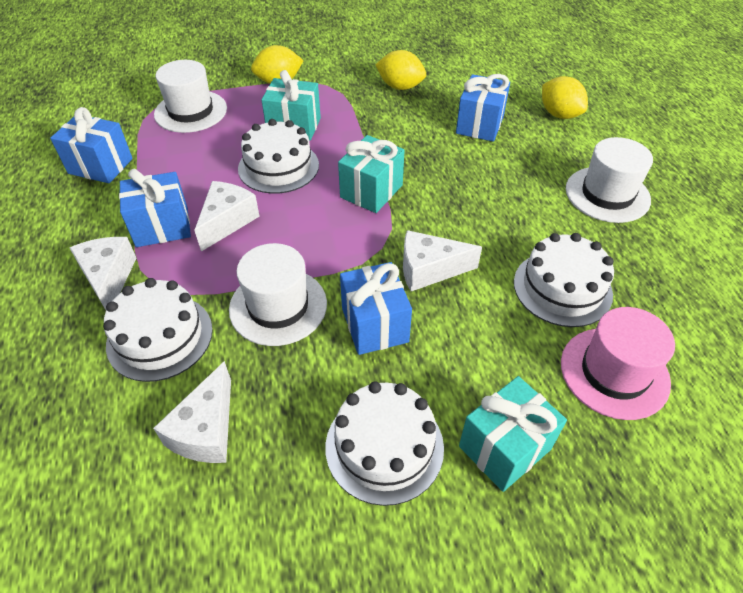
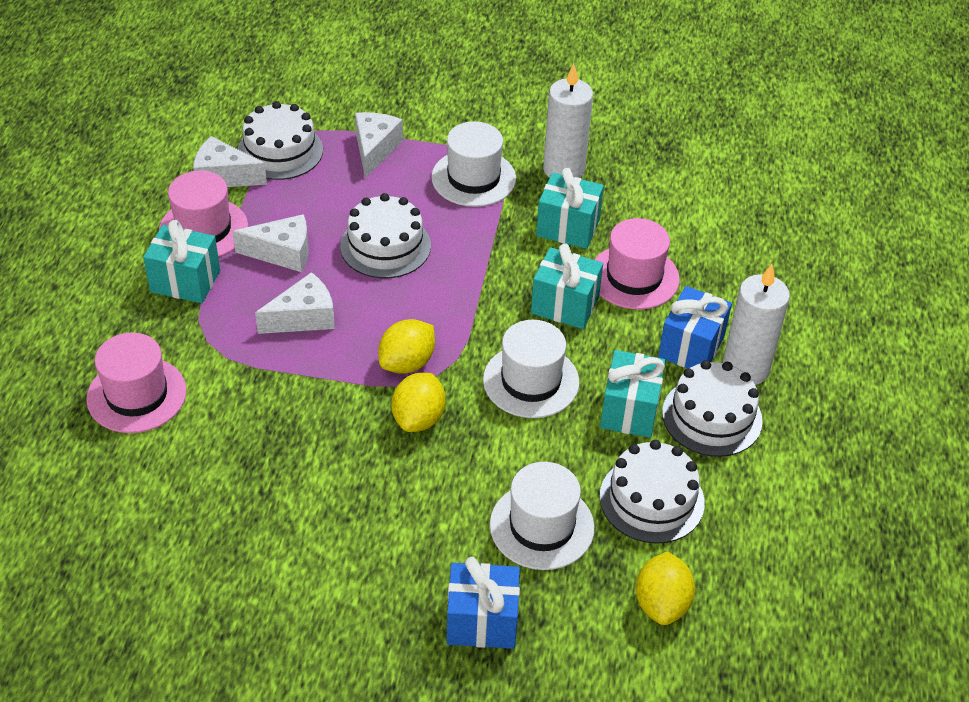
blue gift: 4 -> 2
pink hat: 1 -> 3
turquoise gift: 3 -> 4
white candle: 0 -> 2

